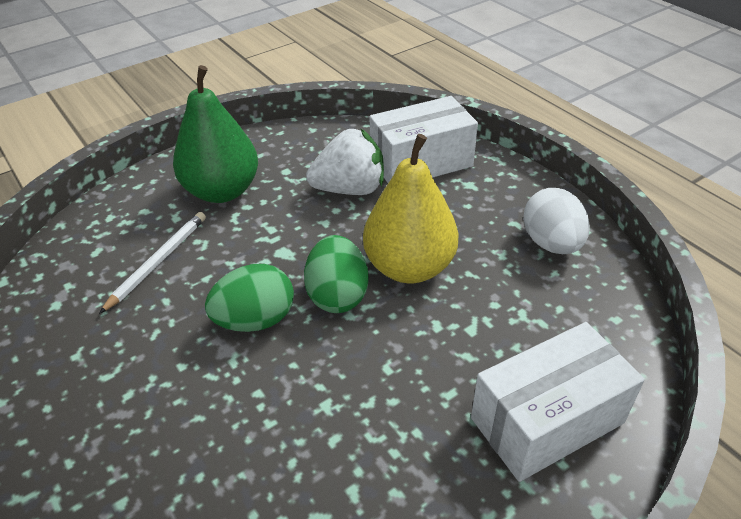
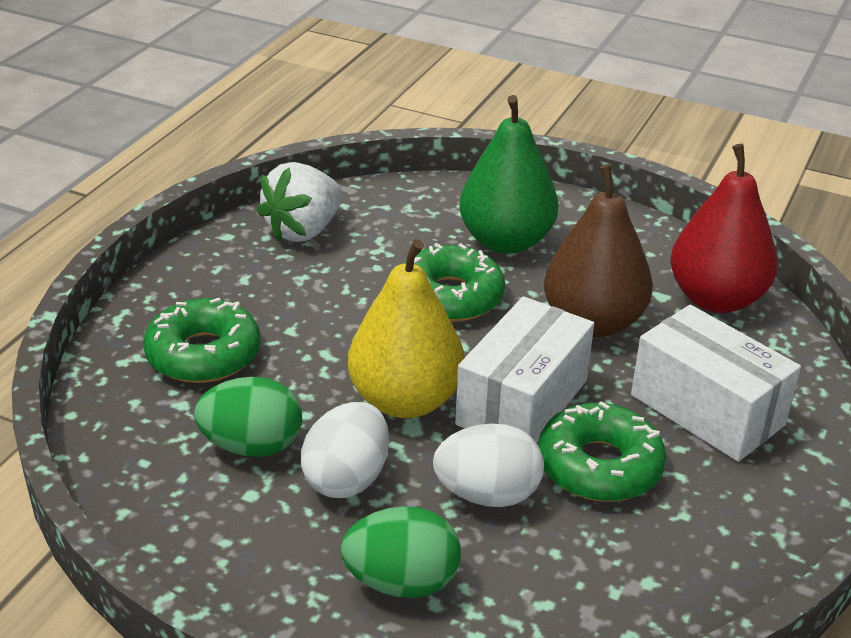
brown pear: 0 -> 1
green donut: 0 -> 3
red pear: 0 -> 1
white egg: 1 -> 2
white pencil: 1 -> 0

